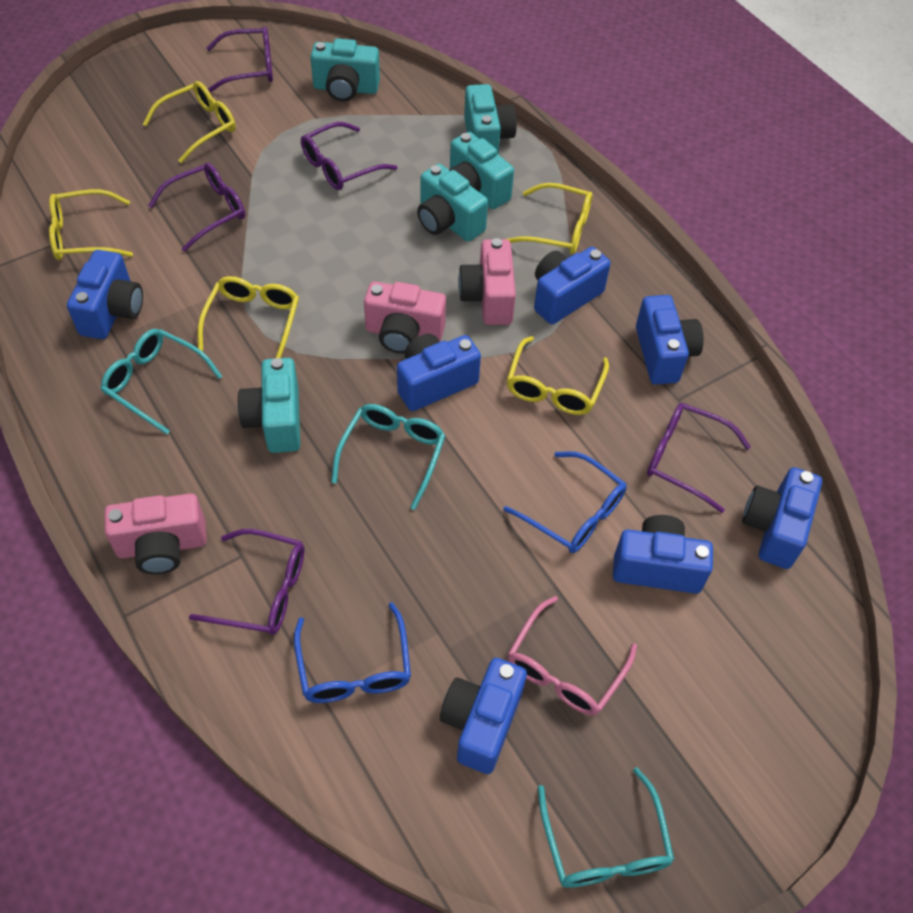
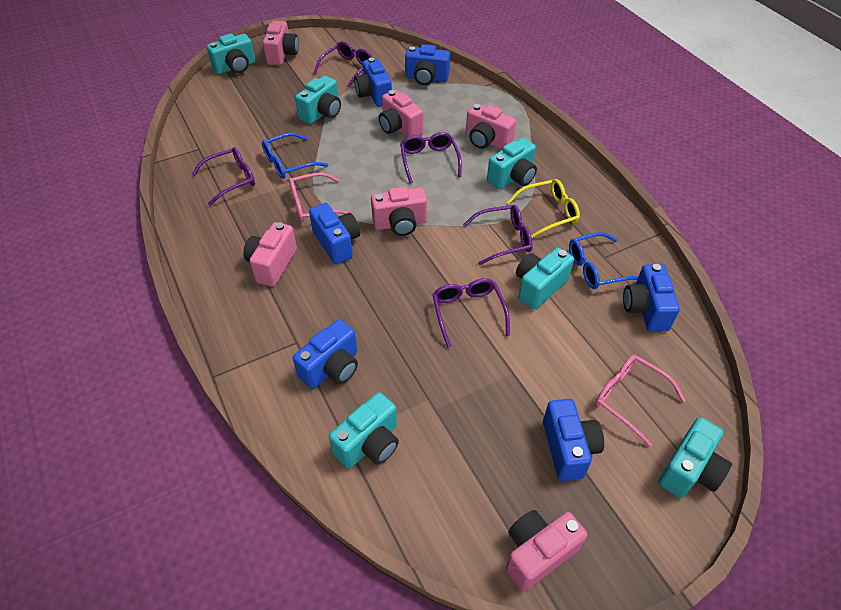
blue camera: 7 -> 6
pink camera: 3 -> 6
pink glasses: 1 -> 2
turquoise camera: 5 -> 6
turquoise glasses: 3 -> 0
yellow glasses: 5 -> 1

